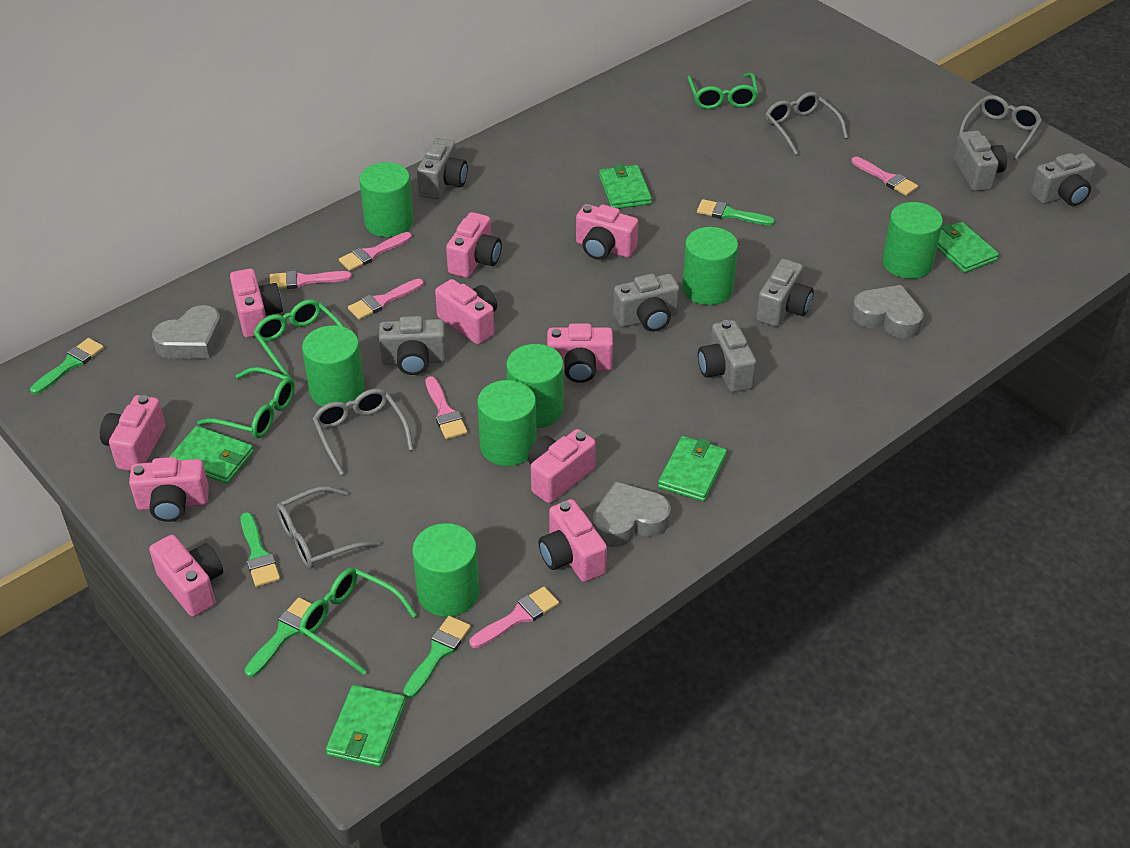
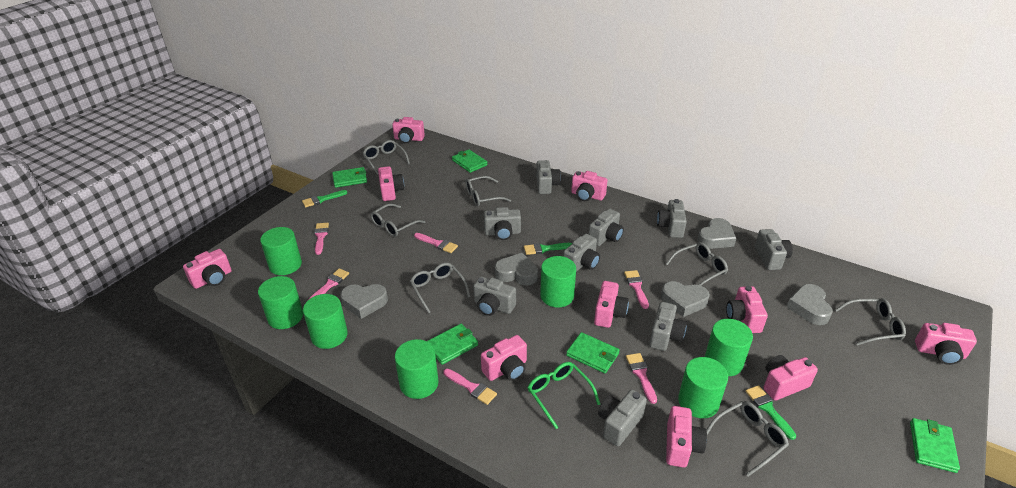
green brush: 5 -> 3
green glasses: 4 -> 1
grey camera: 7 -> 9
grey glasses: 4 -> 7
grey heart: 3 -> 5

